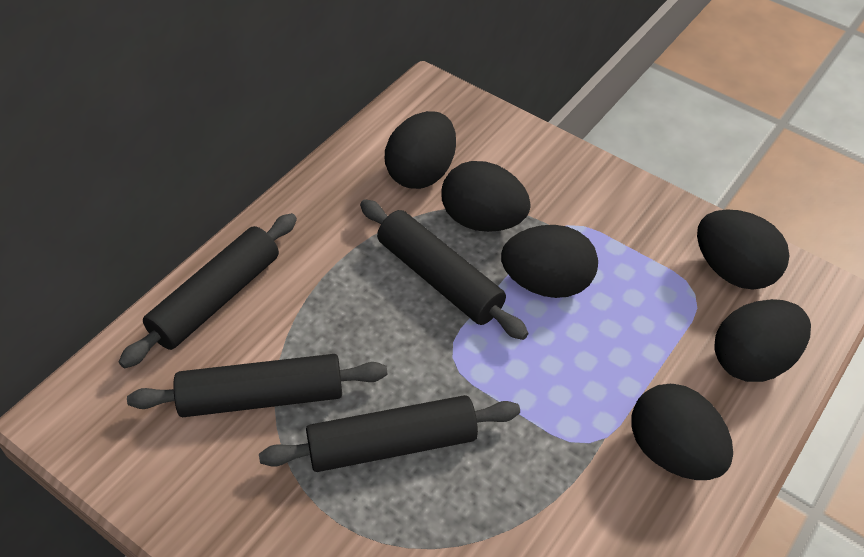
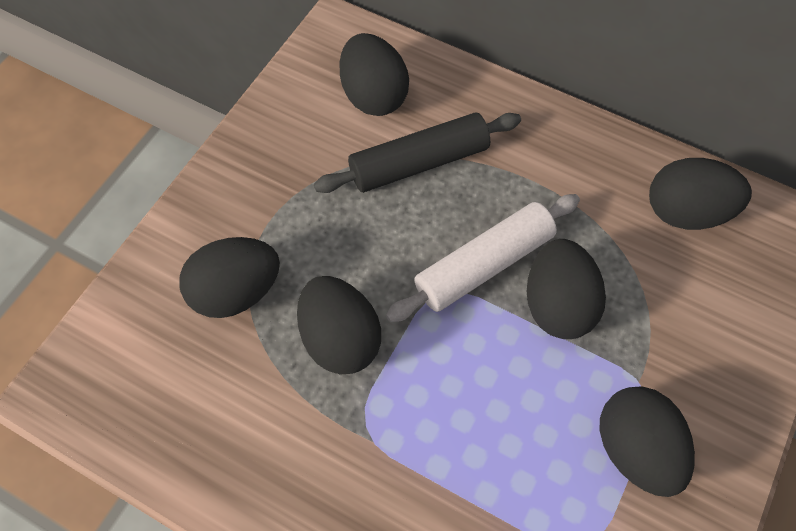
black rolling pin: 4 -> 1
white rolling pin: 0 -> 1

